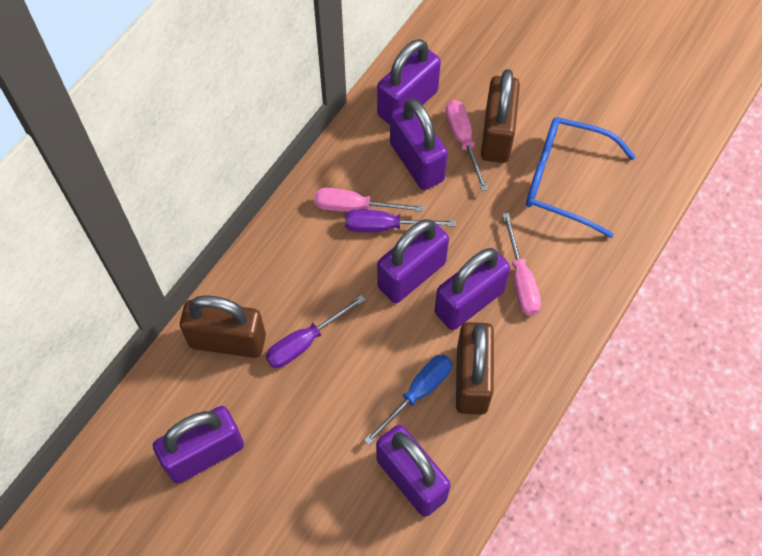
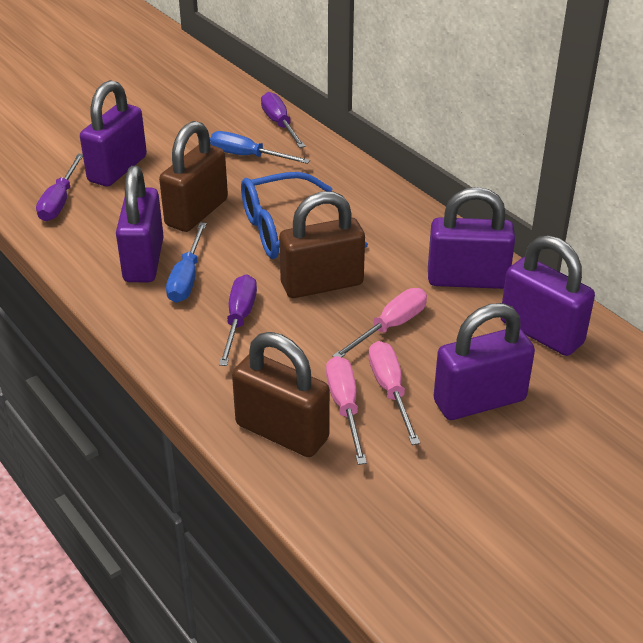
blue screwdriver: 1 -> 2
purple padlock: 6 -> 5
purple screwdriver: 2 -> 3

